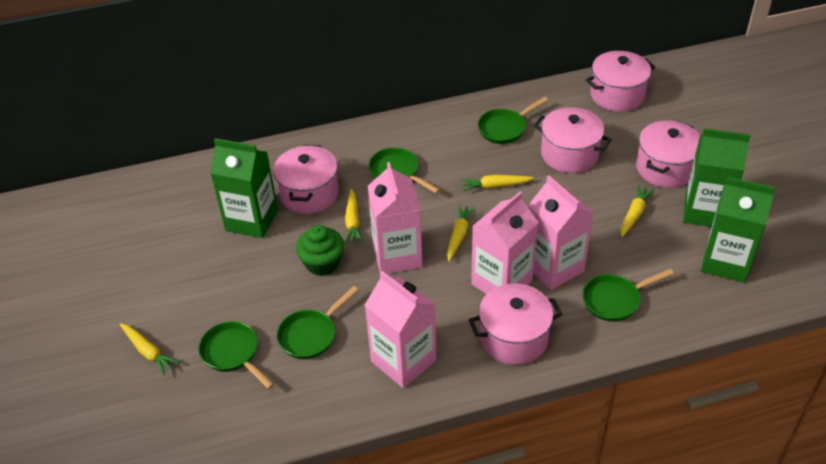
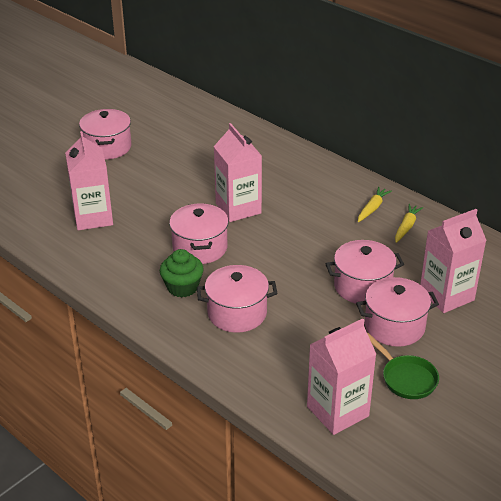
green carton: 3 -> 0
green pan: 5 -> 1
yellow carrot: 5 -> 2

